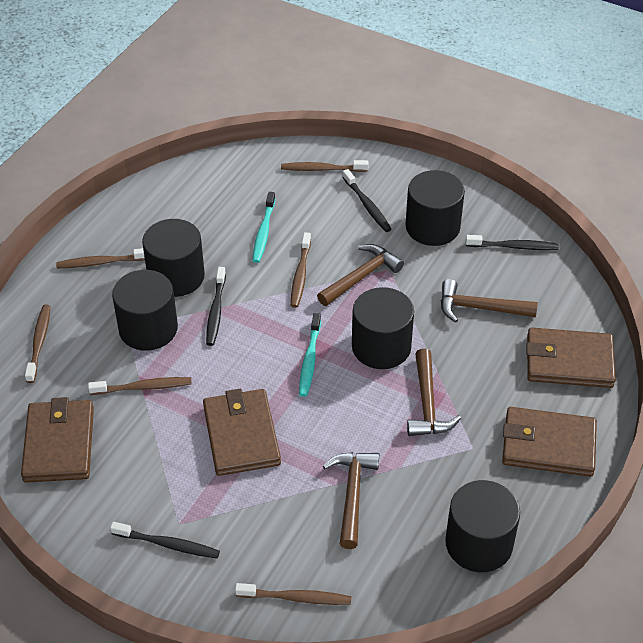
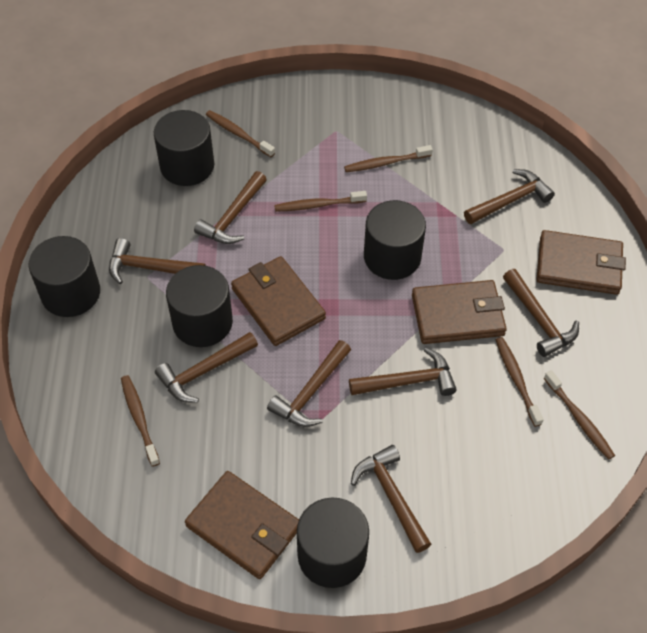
black toothbrush: 4 -> 0
brown hammer: 4 -> 8
turquoise toothbrush: 2 -> 0

